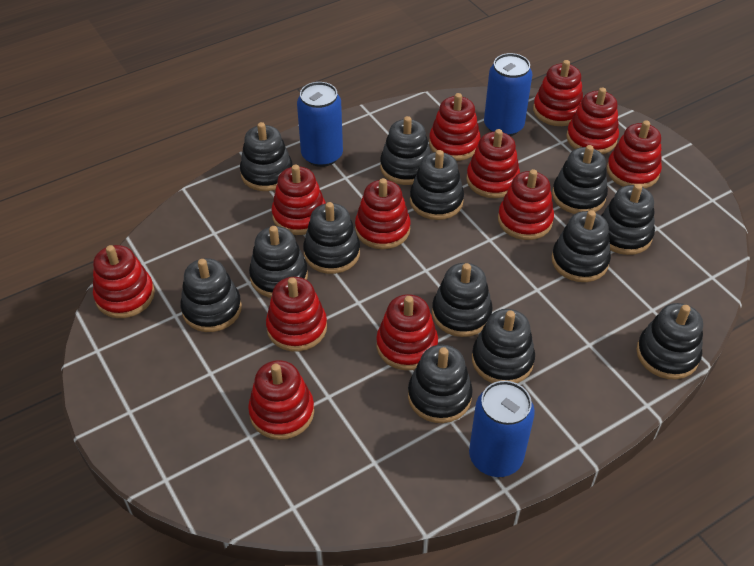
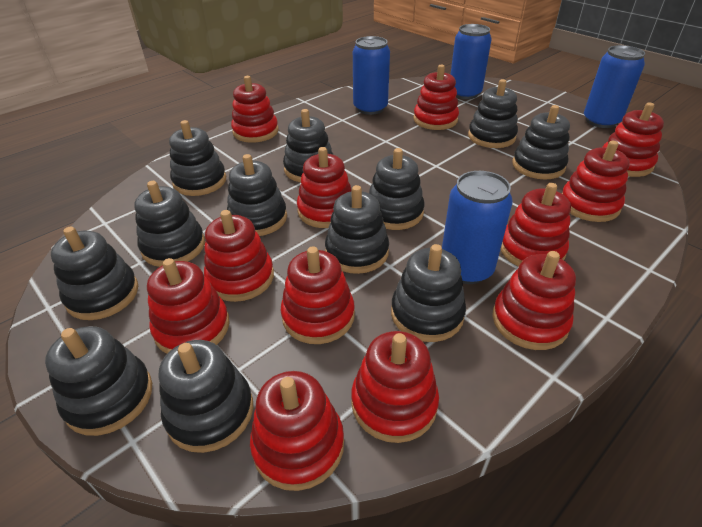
black stacking toy: 13 -> 12
blue can: 3 -> 4

